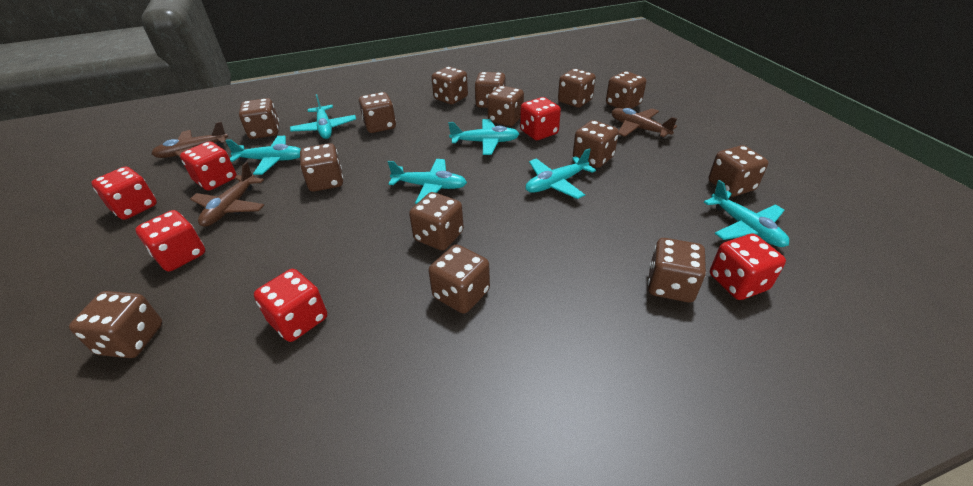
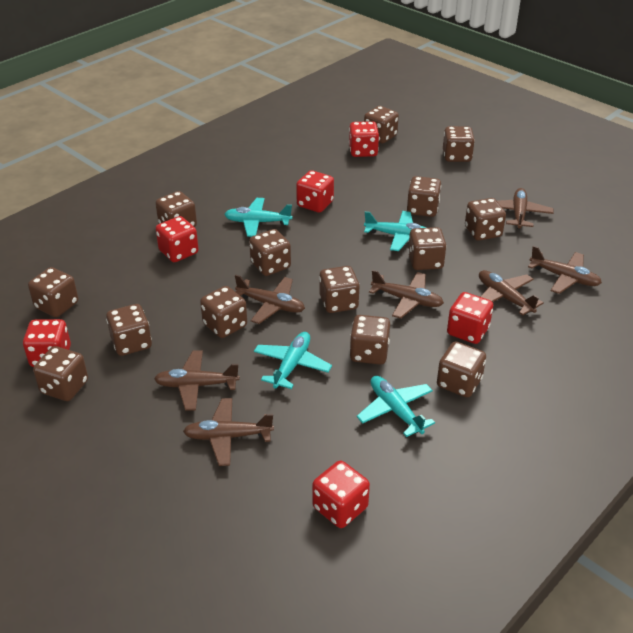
brown plane: 3 -> 7
turquoise plane: 6 -> 4

